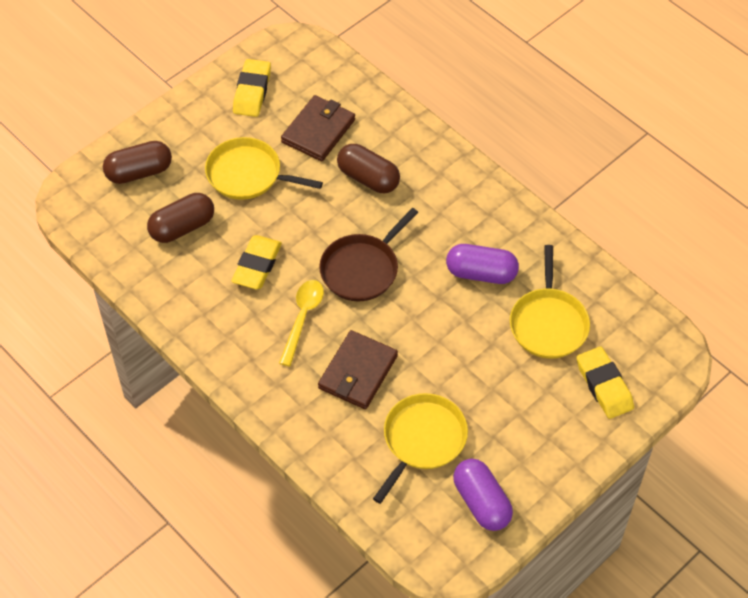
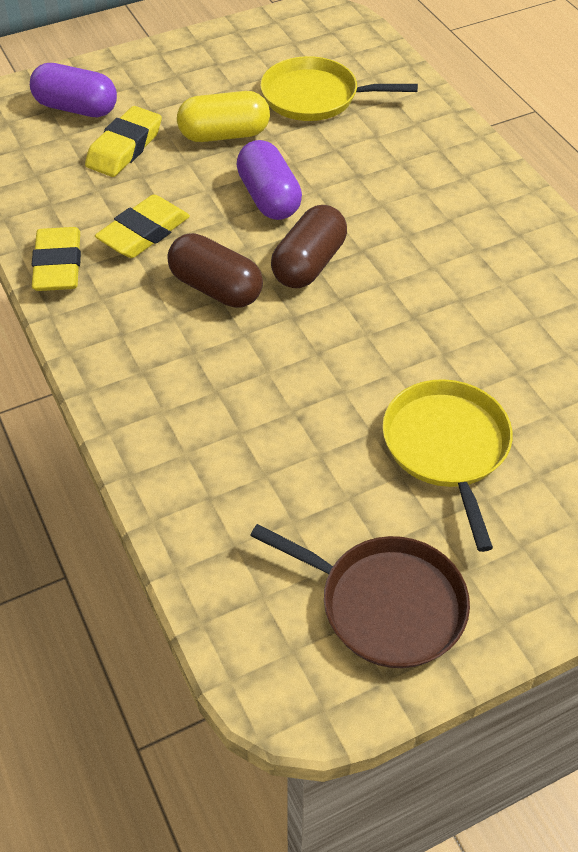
brown capsule: 3 -> 2
brown wallet: 2 -> 0
yellow capsule: 0 -> 1
yellow pan: 3 -> 2
yellow spoon: 1 -> 0

